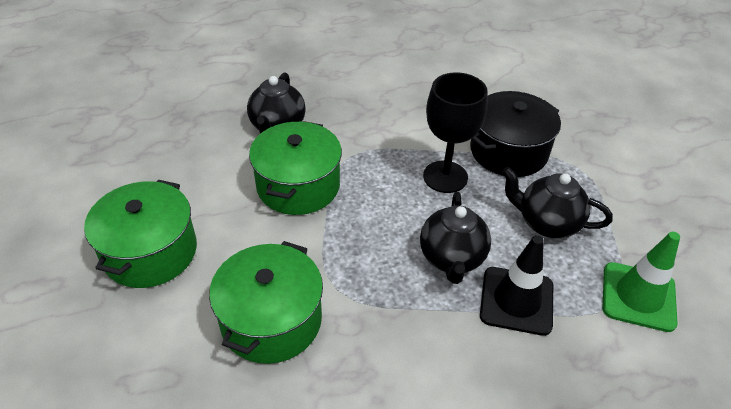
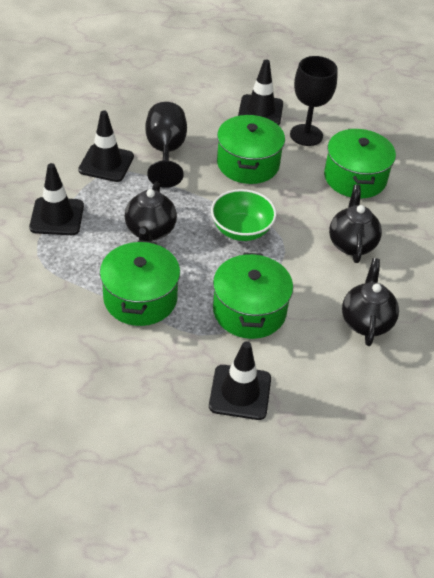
black goblet: 1 -> 2
black pot: 1 -> 0
black traffic cone: 1 -> 4
green bowl: 0 -> 1
green pot: 3 -> 4
green traffic cone: 1 -> 0

